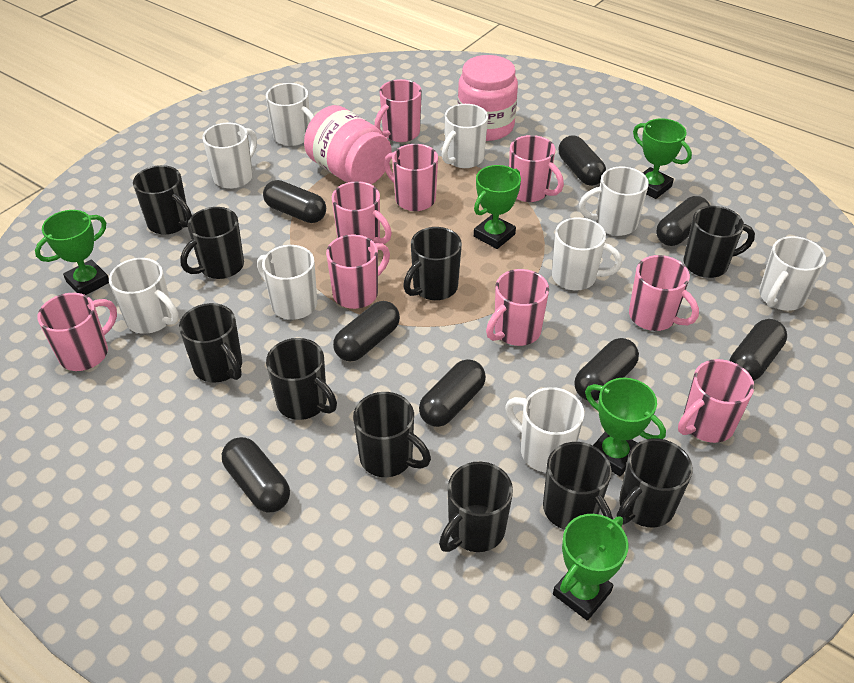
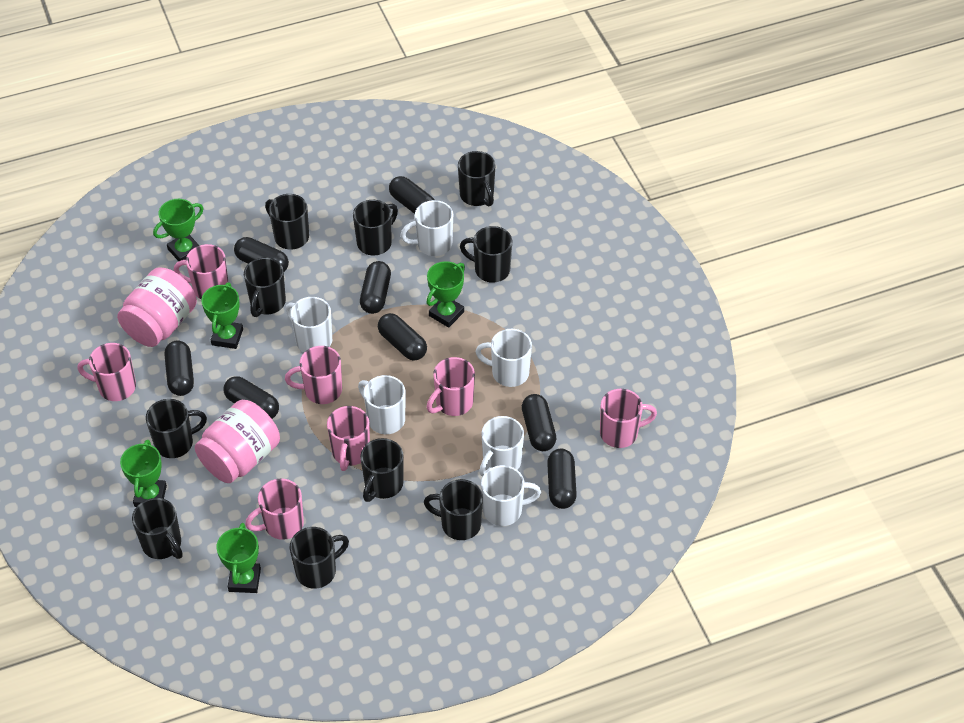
pink mug: 9 -> 7
white mug: 9 -> 6

